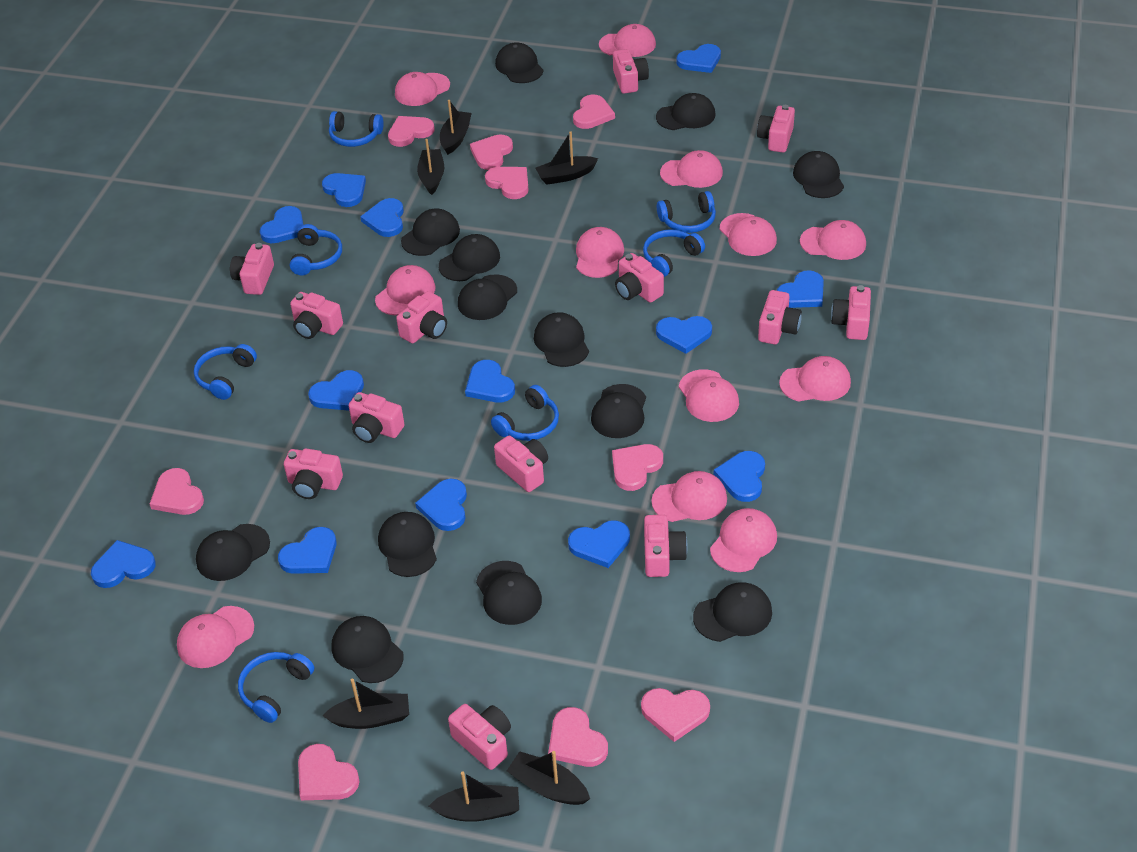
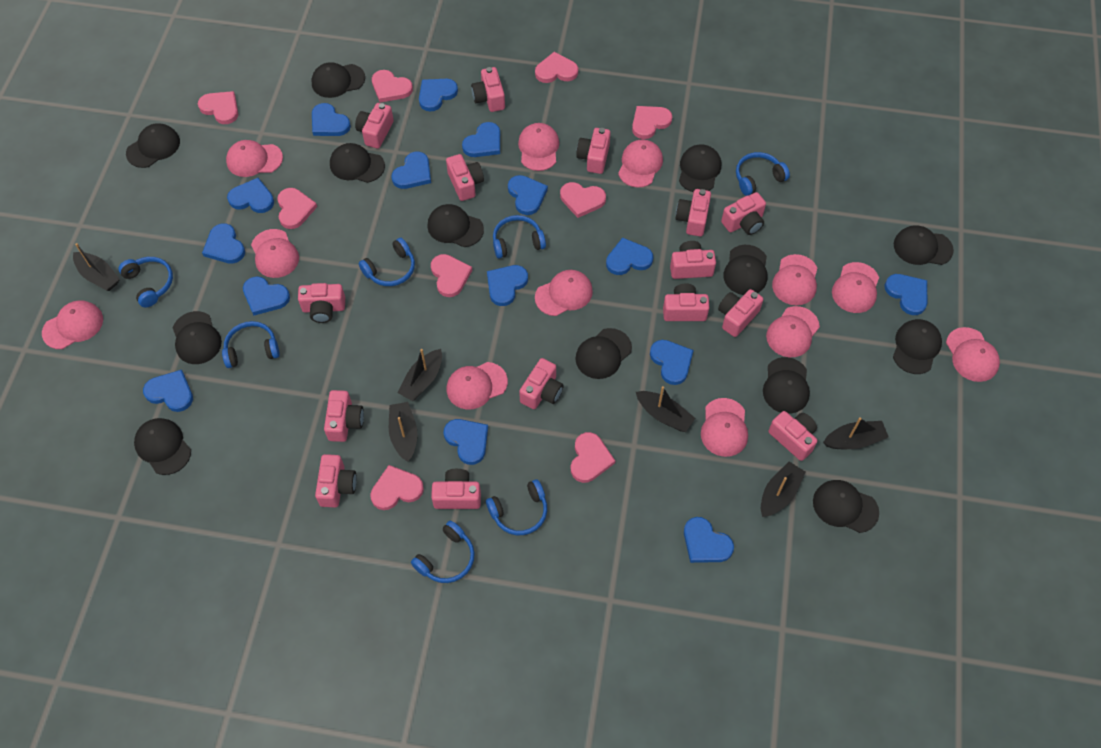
blue heart: 13 -> 15
pink camera: 13 -> 15

